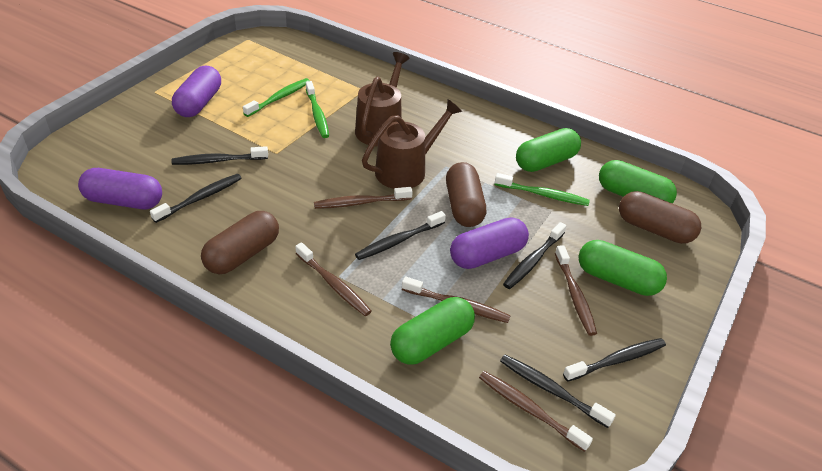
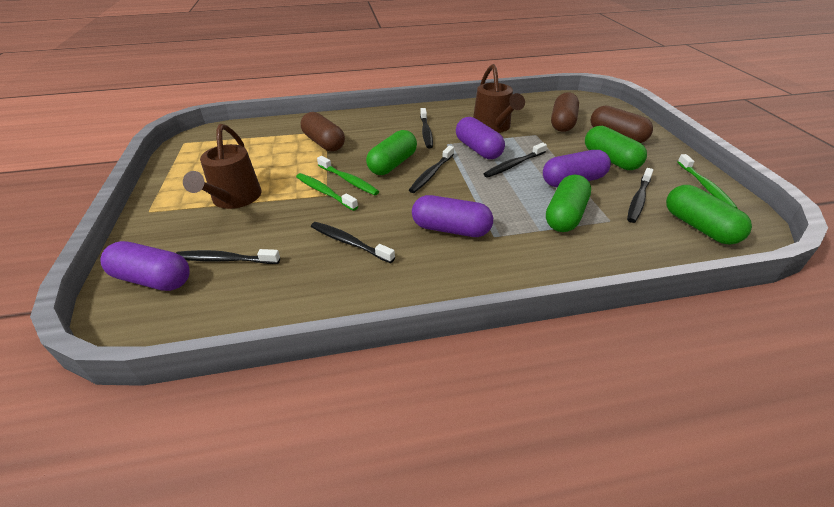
brown toothbrush: 5 -> 0
purple capsule: 3 -> 4

